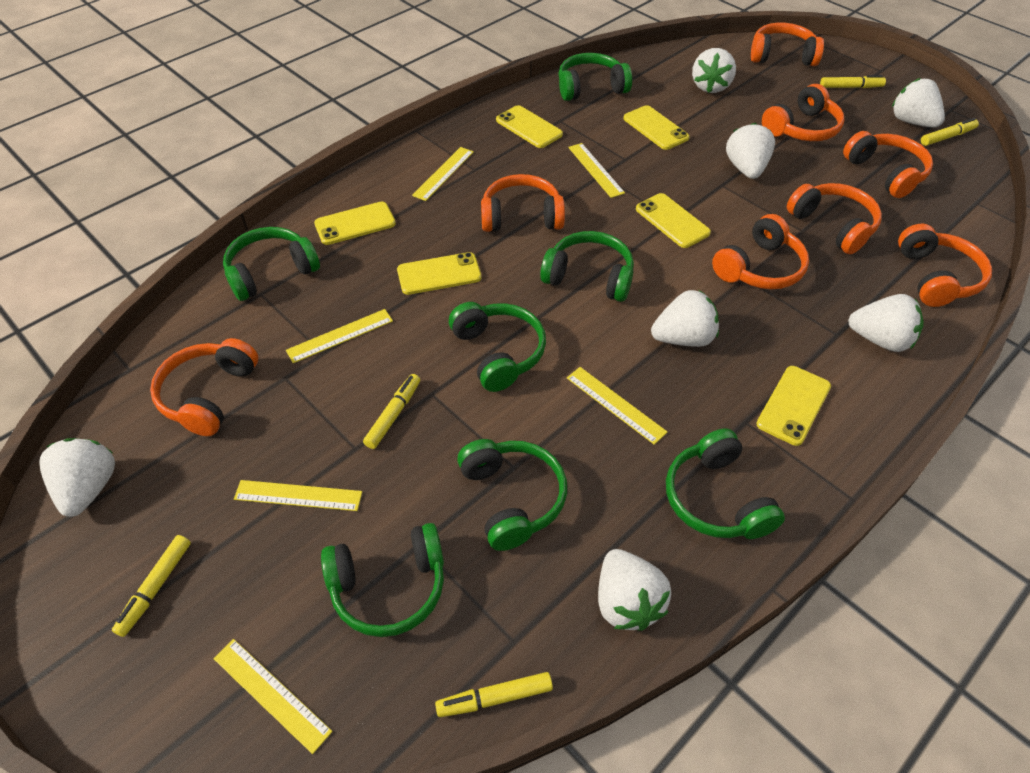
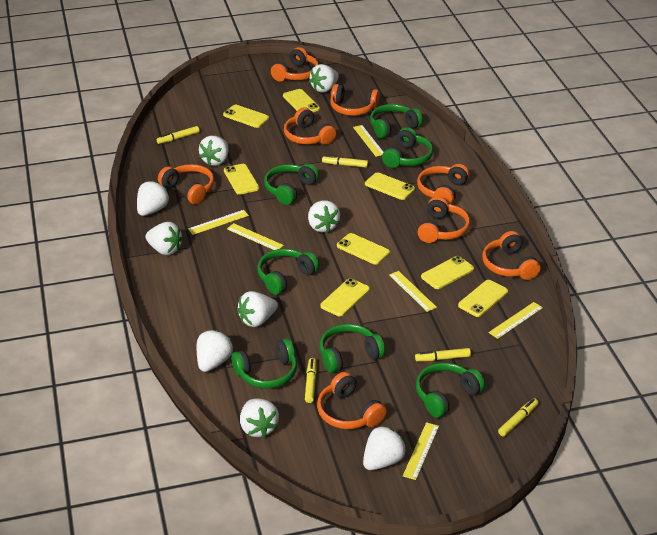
white strawberry: 7 -> 9
yellow phone: 6 -> 8

